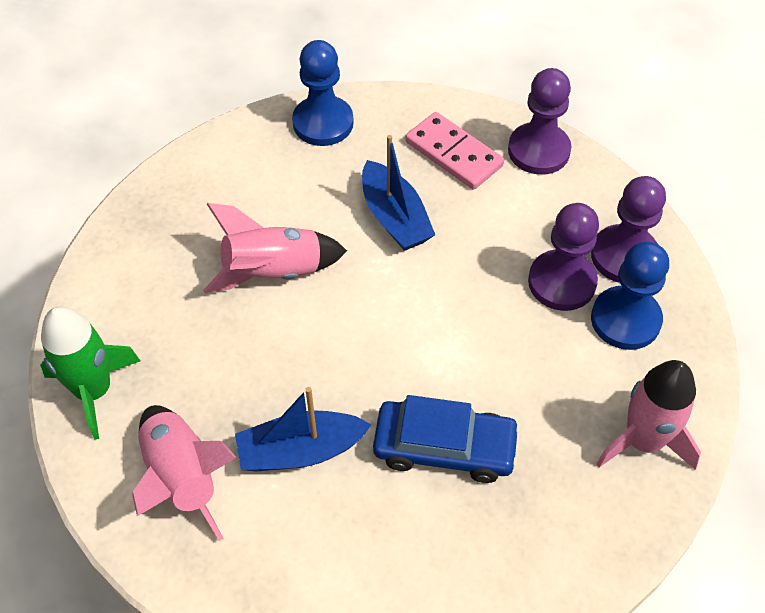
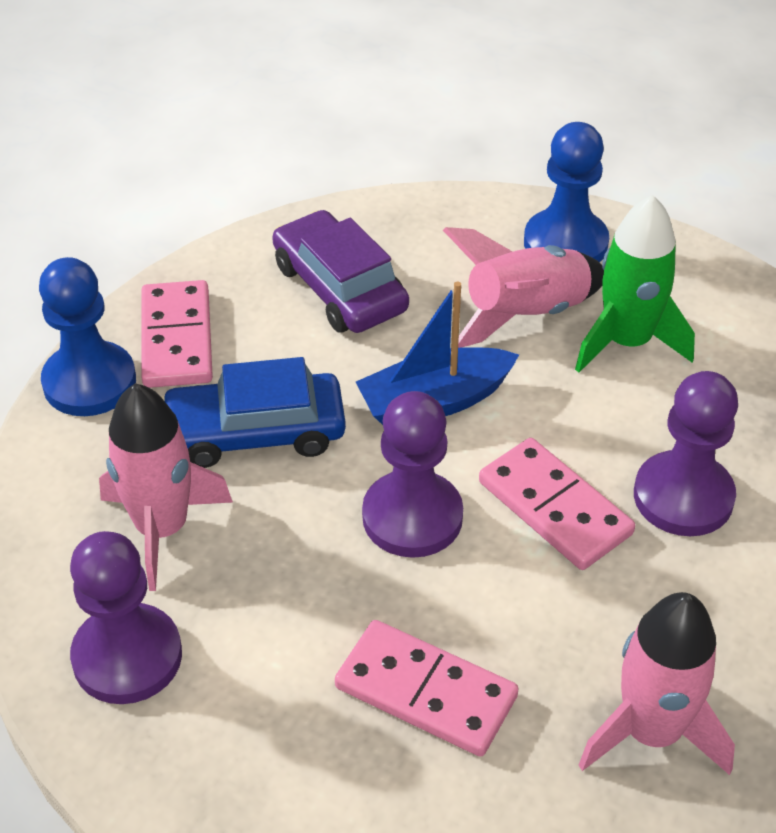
blue boat: 2 -> 1
pink domino: 1 -> 3
purple car: 0 -> 1

